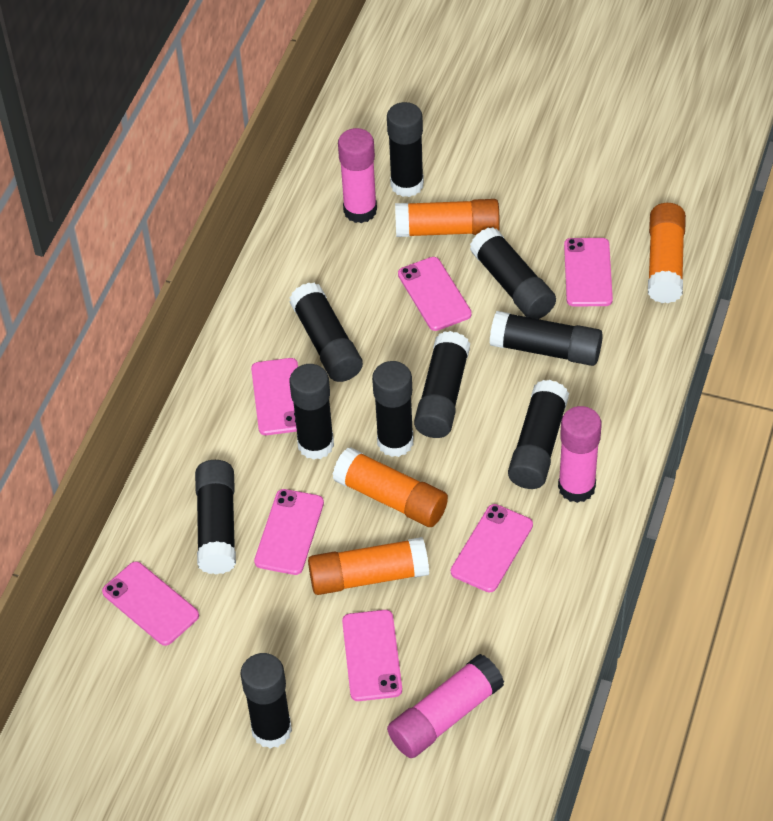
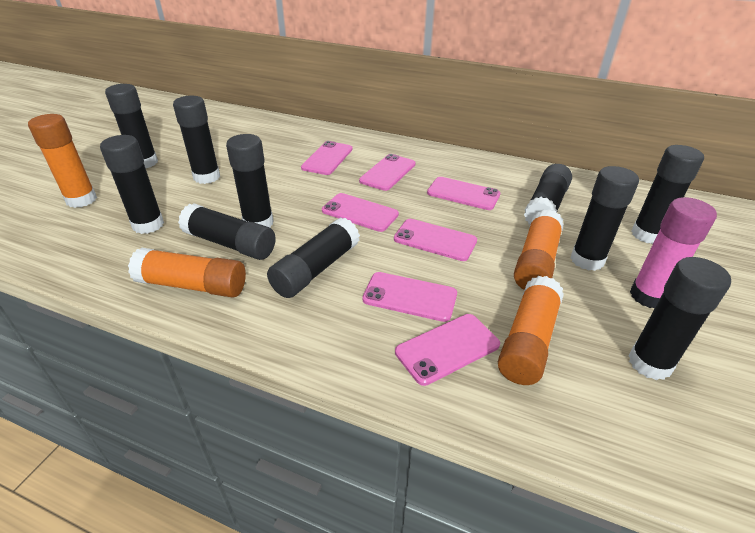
pink glue stick: 3 -> 1

